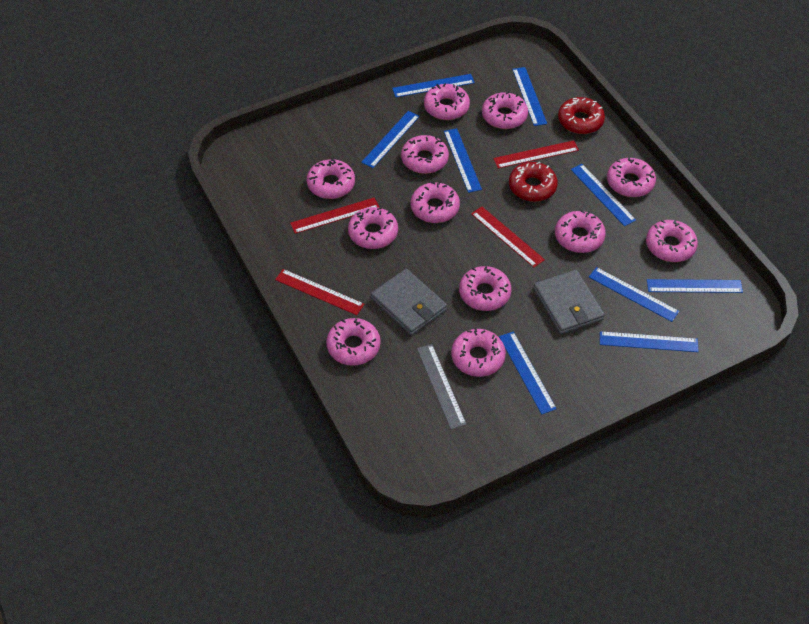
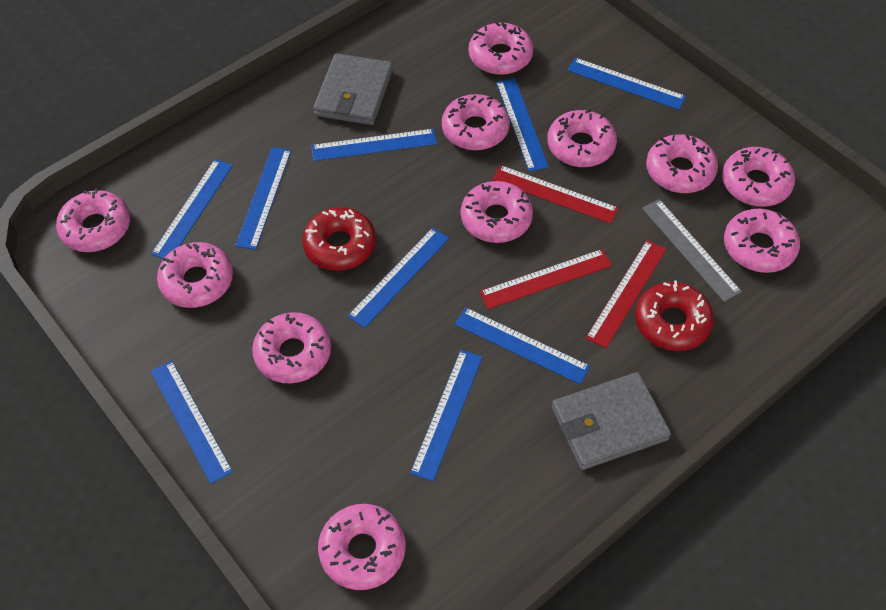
pink donut: 12 -> 11
red ruler: 4 -> 3

